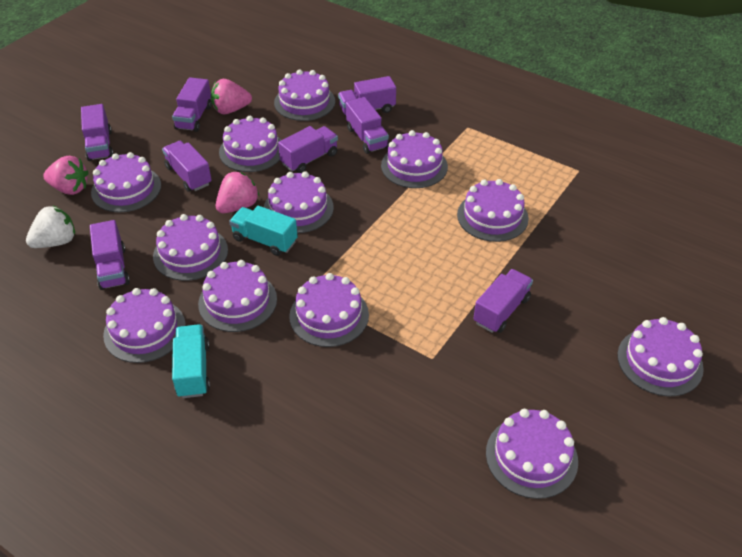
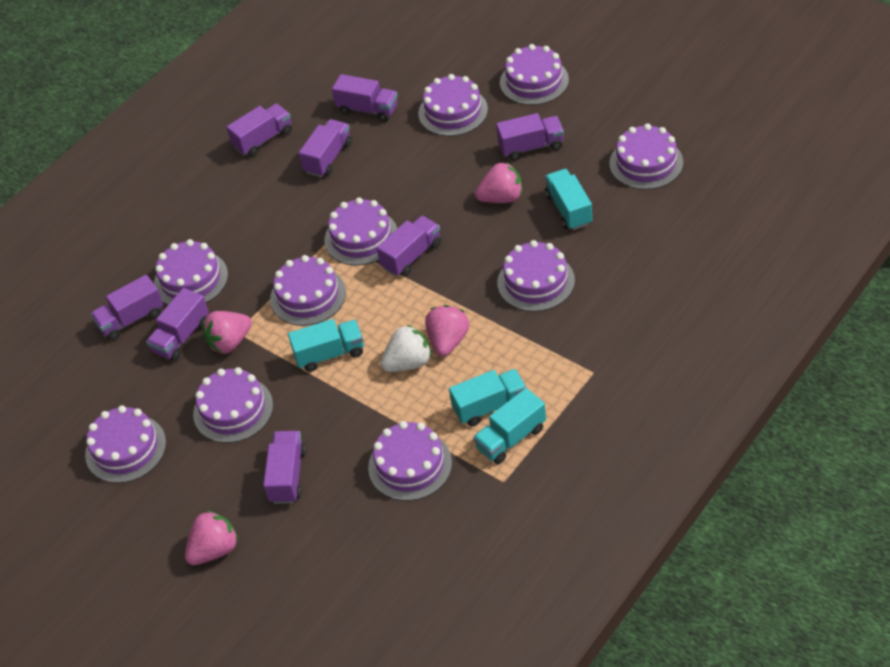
pink strawberry: 3 -> 4
purple cake: 12 -> 10
turquoise truck: 2 -> 4

